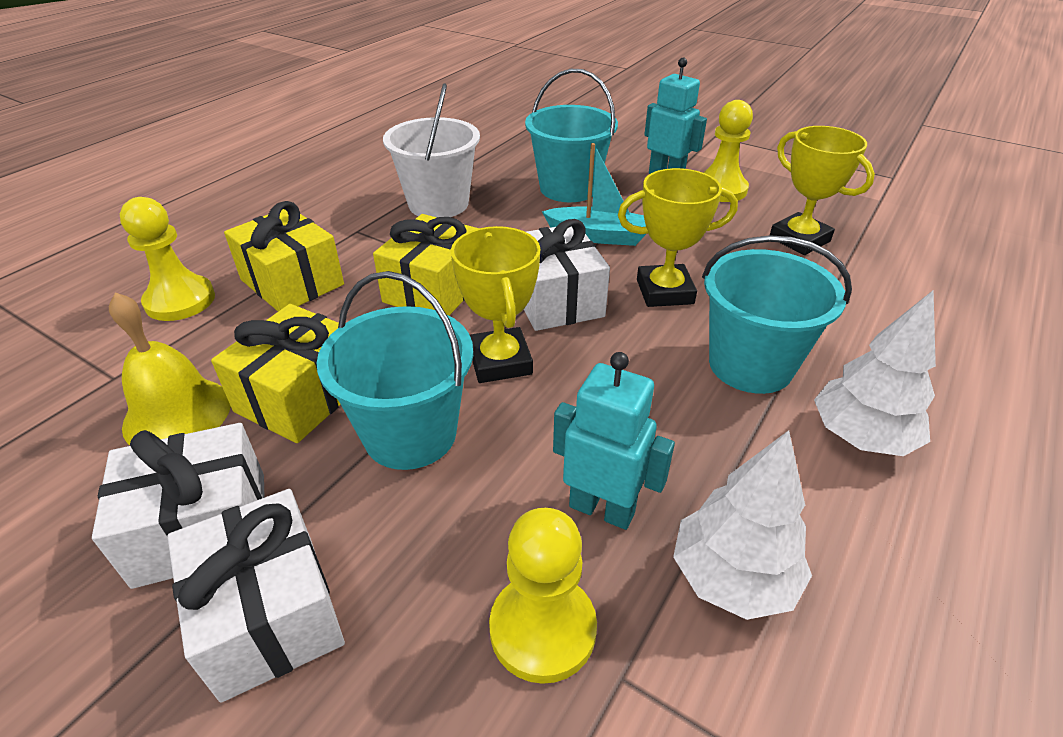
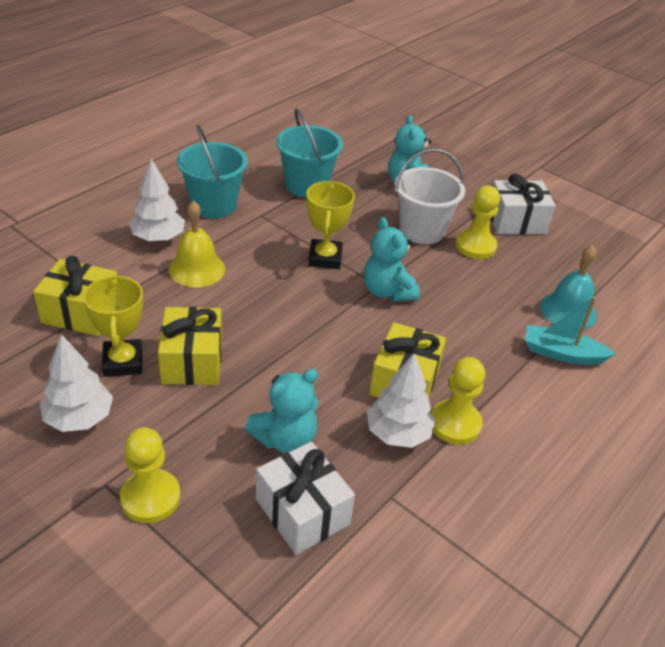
turquoise bell: 0 -> 1
turquoise bucket: 3 -> 2
turquoise robot: 2 -> 0
turquoise teddy bear: 0 -> 3
white gift: 3 -> 2
white tree: 2 -> 3
yellow trophy: 3 -> 2

